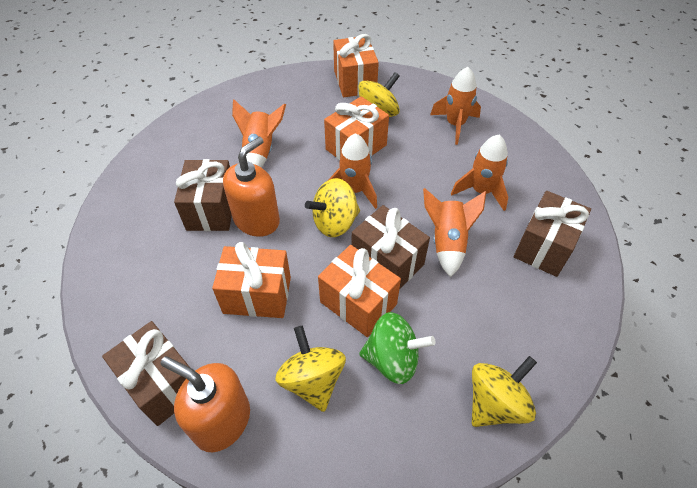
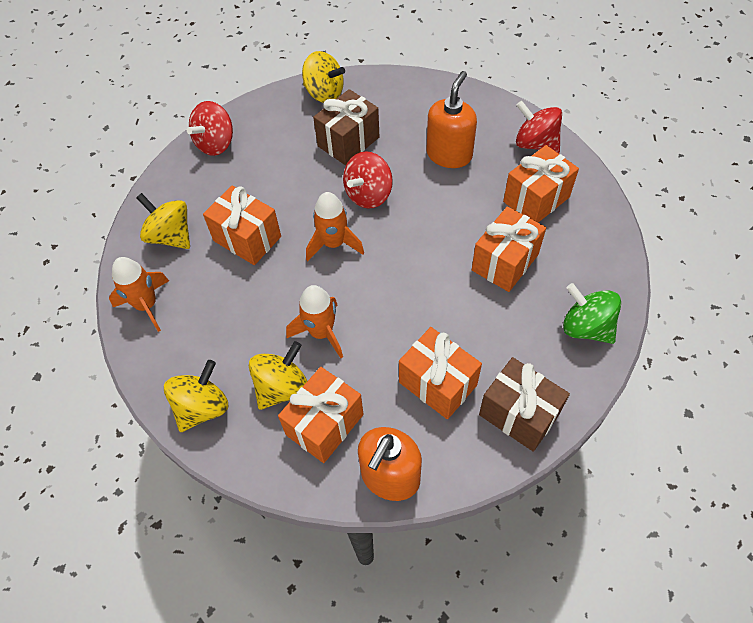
brown gift: 4 -> 2
orange gift: 4 -> 5
orange rocket: 5 -> 3
red spinning top: 0 -> 3

